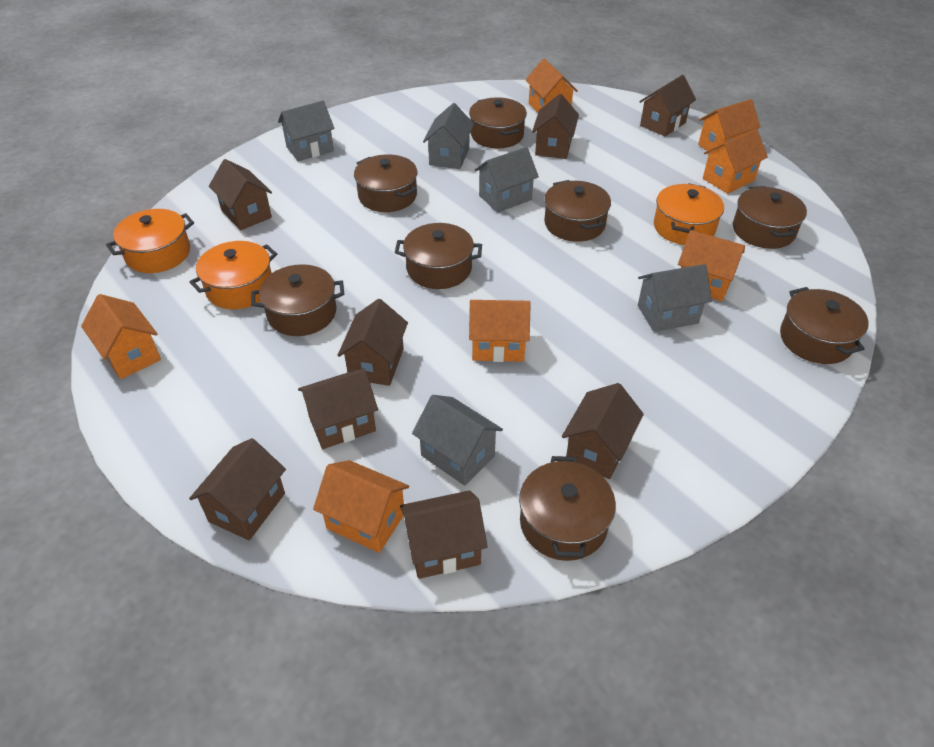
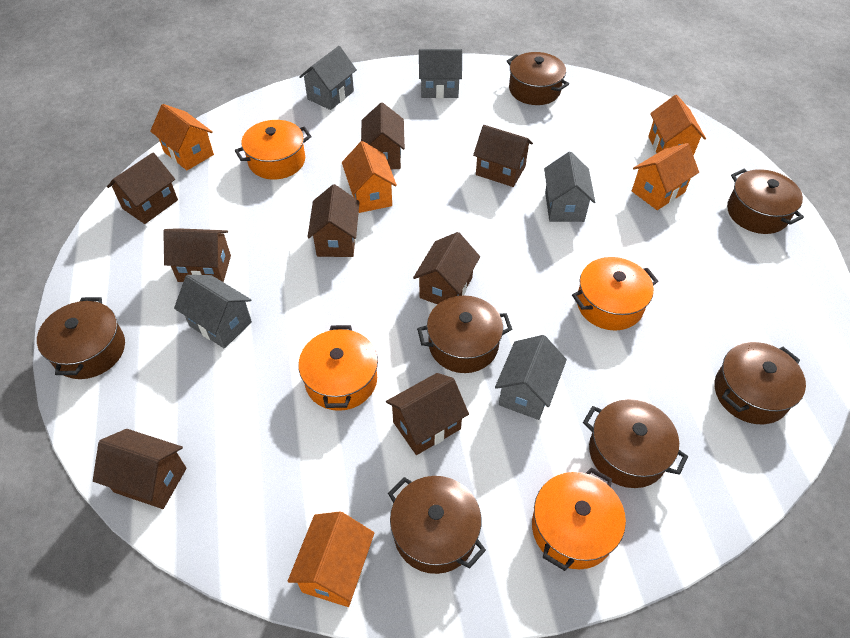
brown pot: 8 -> 7
orange house: 7 -> 5
orange pot: 3 -> 4

